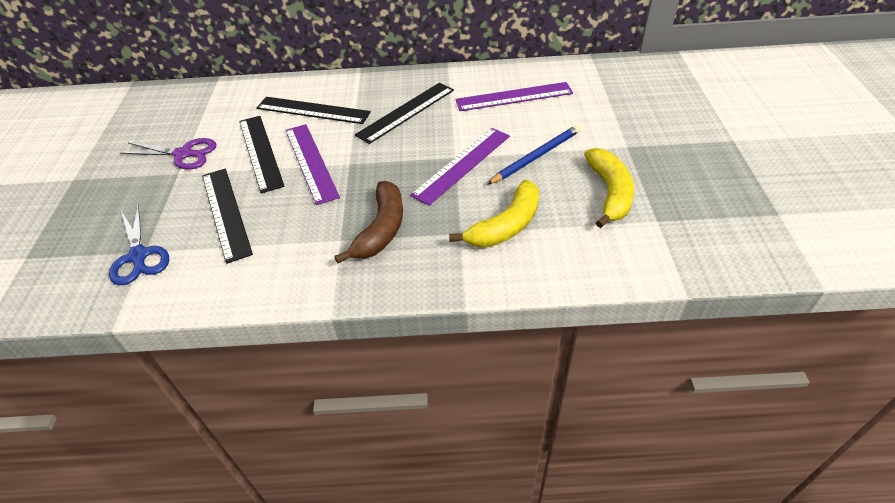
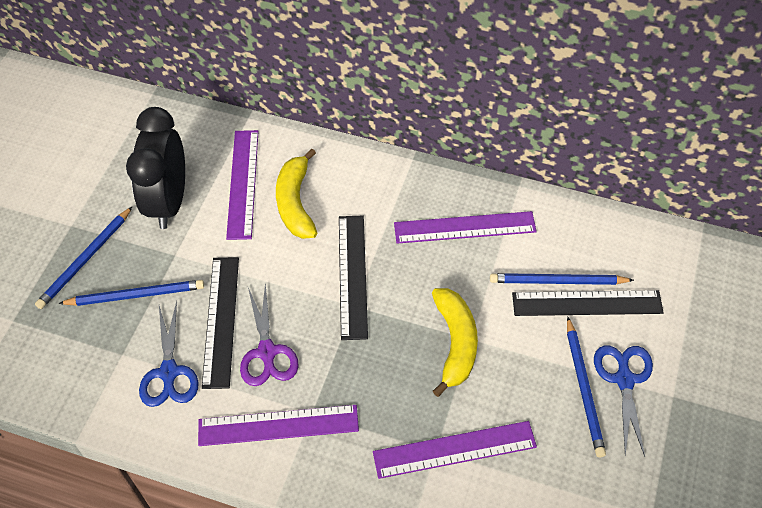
black clock: 0 -> 1
black ruler: 4 -> 3
blue pencil: 1 -> 4
blue scissors: 1 -> 2
brown banana: 1 -> 0
purple ruler: 3 -> 4

